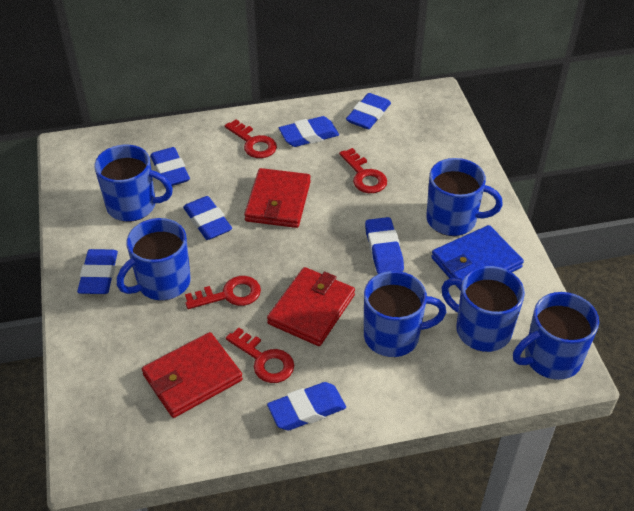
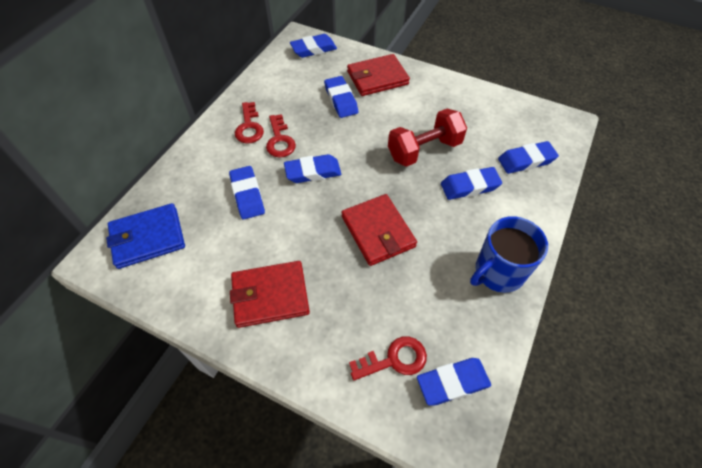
blue mug: 6 -> 1
red dumbbell: 0 -> 1
red key: 4 -> 3

